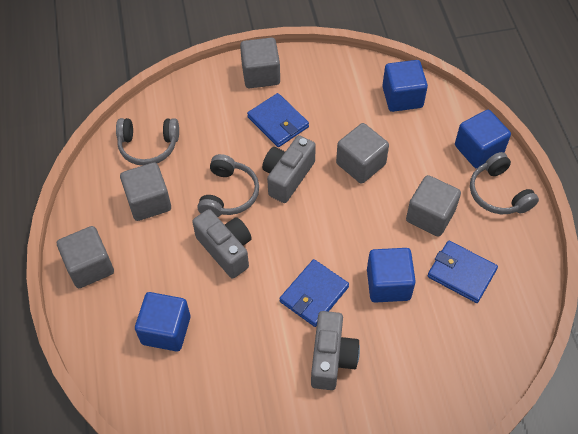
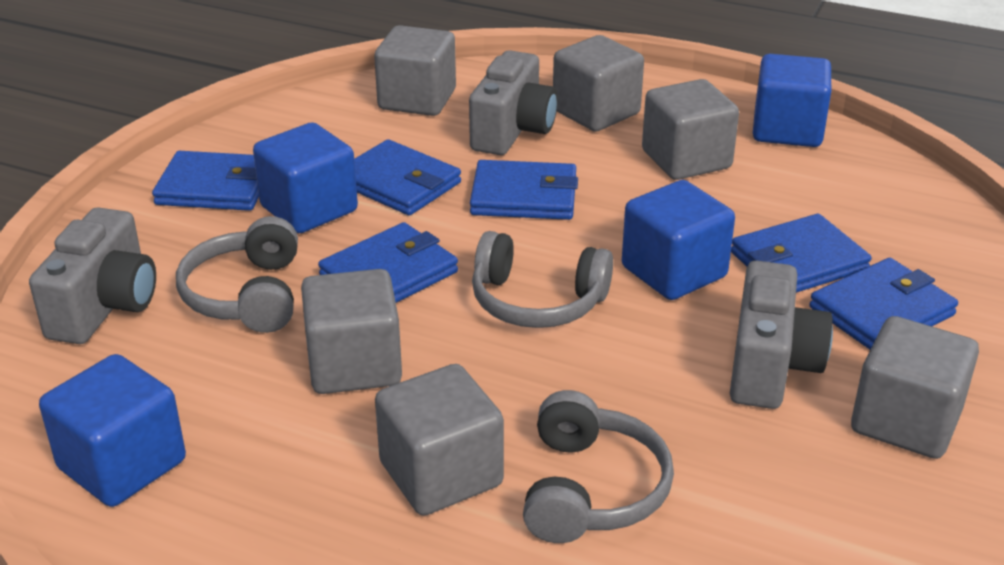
blue wallet: 3 -> 6
grey cube: 5 -> 6

